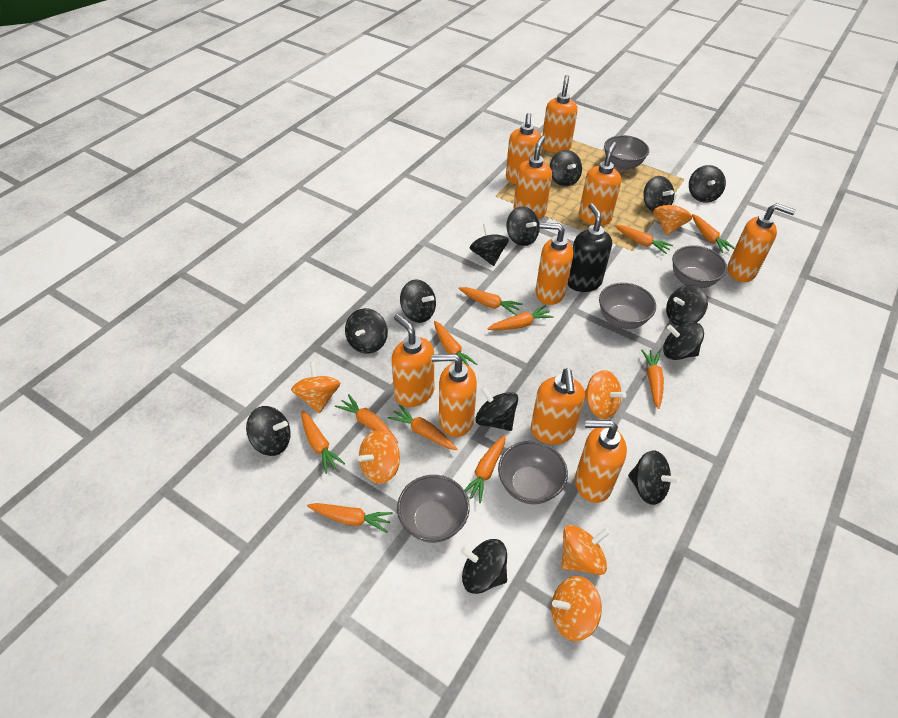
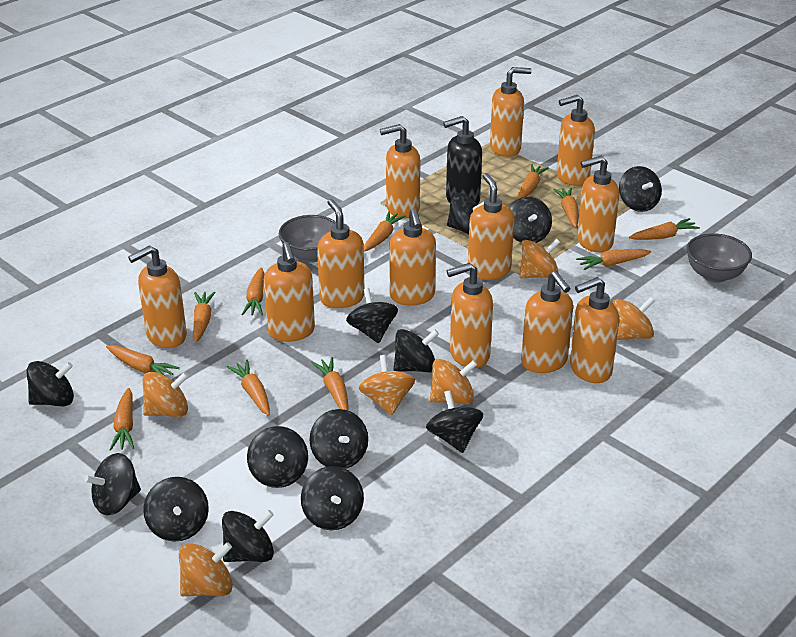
grey bowl: 5 -> 2
orange soap dispenser: 10 -> 12

